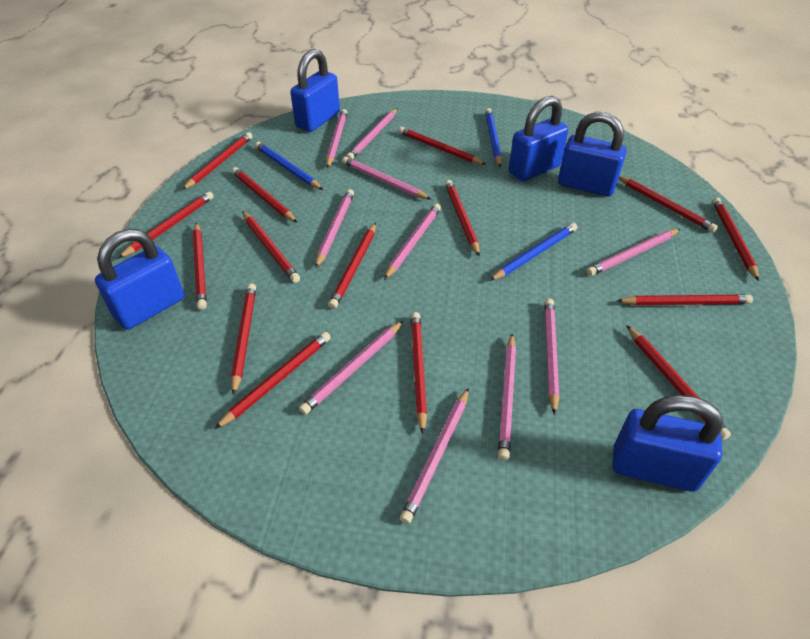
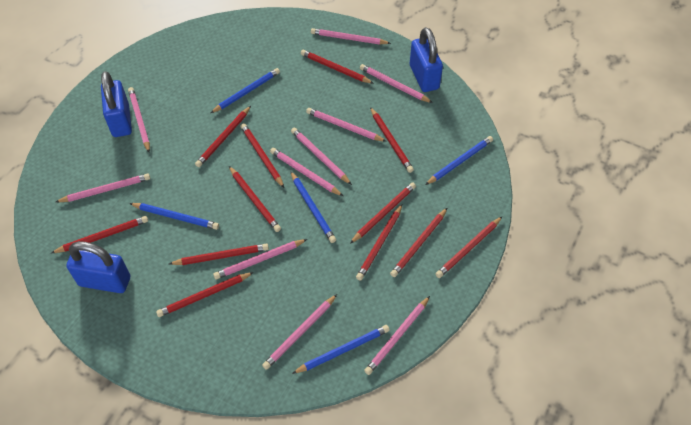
blue padlock: 5 -> 3
blue pencil: 3 -> 5
red pencil: 15 -> 12

